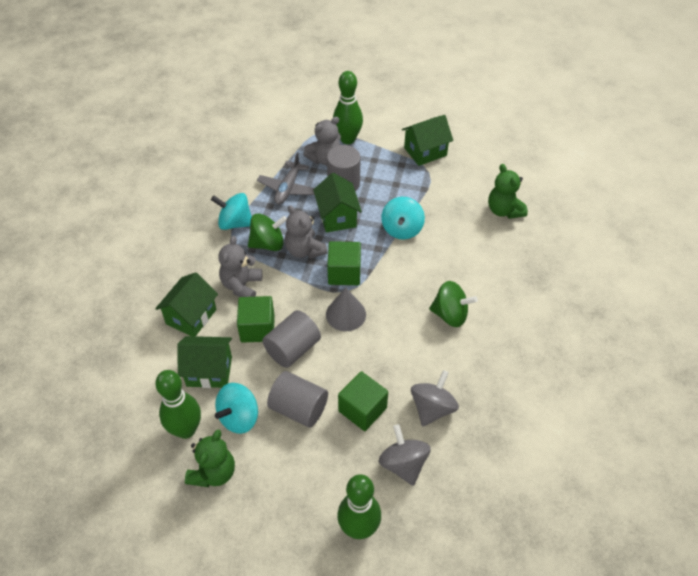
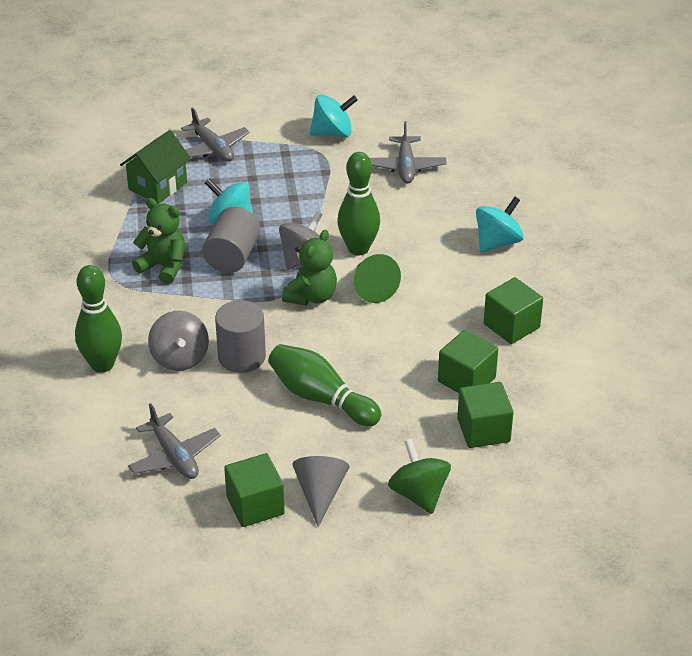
green cone: 0 -> 1
green cube: 3 -> 4
green house: 4 -> 1
green spinning top: 2 -> 1
grey cylinder: 3 -> 2
grey plane: 1 -> 3
grey teddy bear: 3 -> 0

